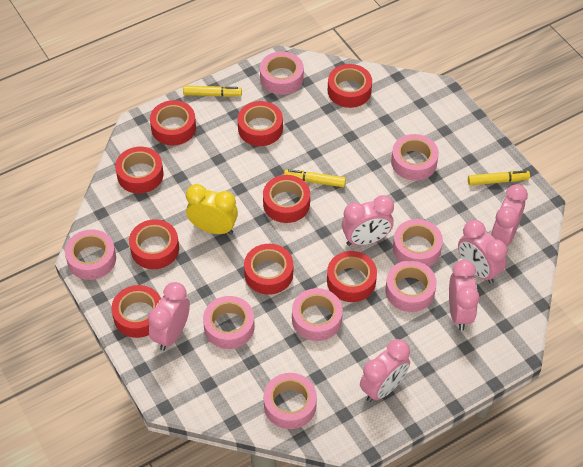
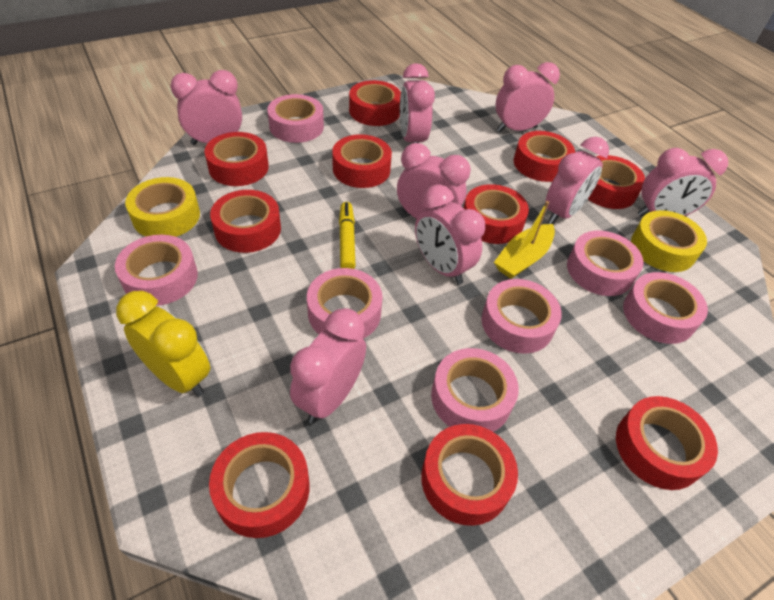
pink clock: 6 -> 8
pink tape: 8 -> 7
red tape: 9 -> 10
yellow boat: 0 -> 1
yellow marker: 3 -> 1
yellow tape: 0 -> 2

